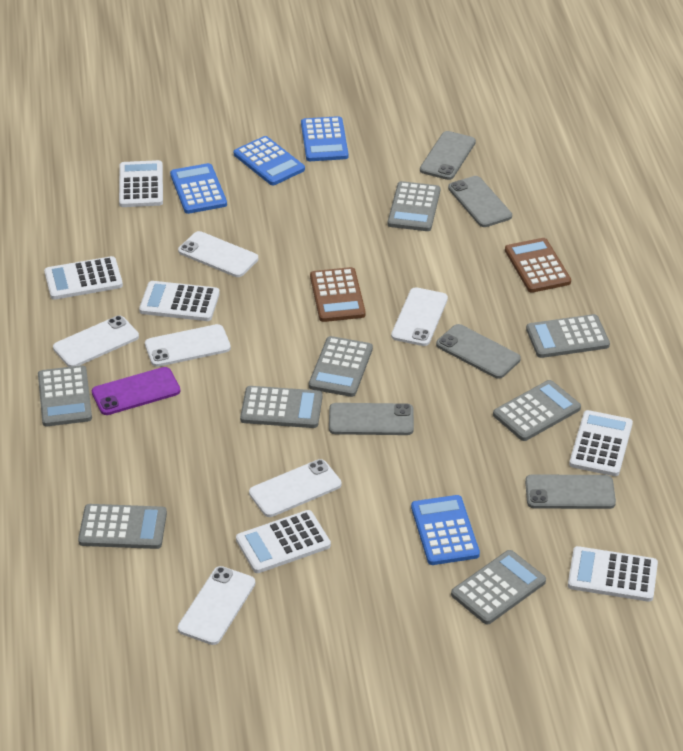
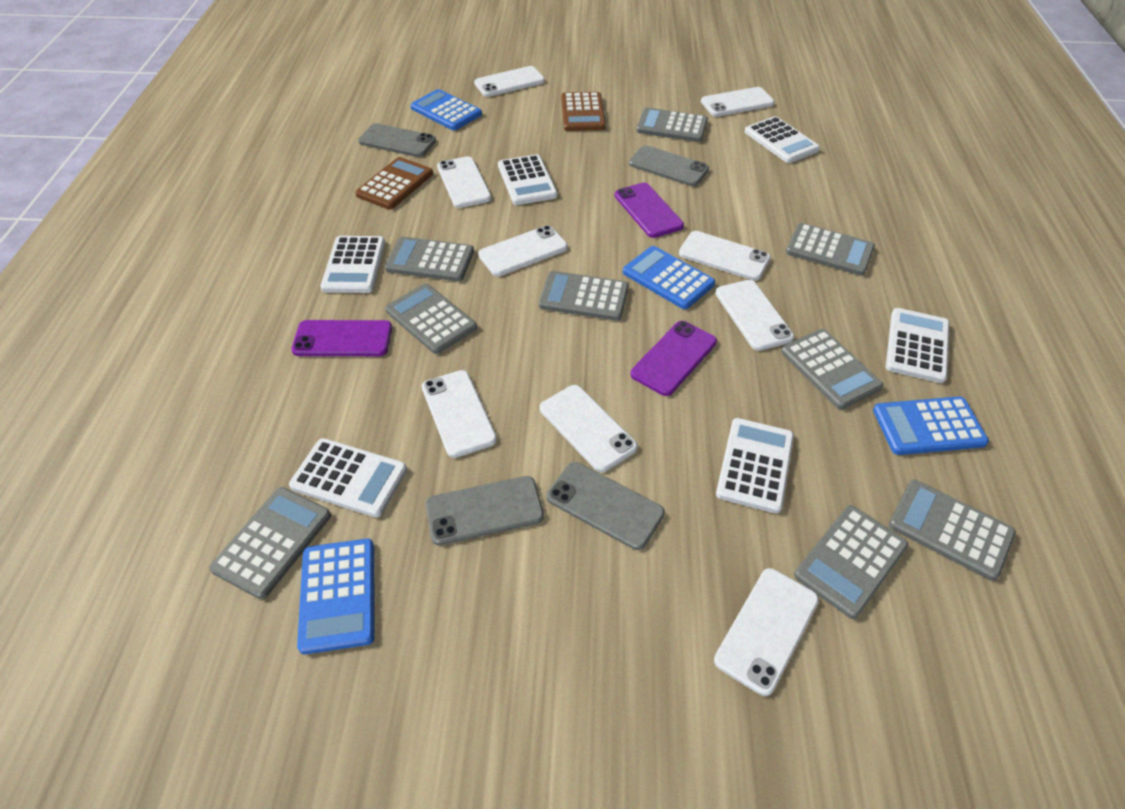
grey calculator: 8 -> 9
grey phone: 5 -> 4
purple phone: 1 -> 3
white phone: 6 -> 9

